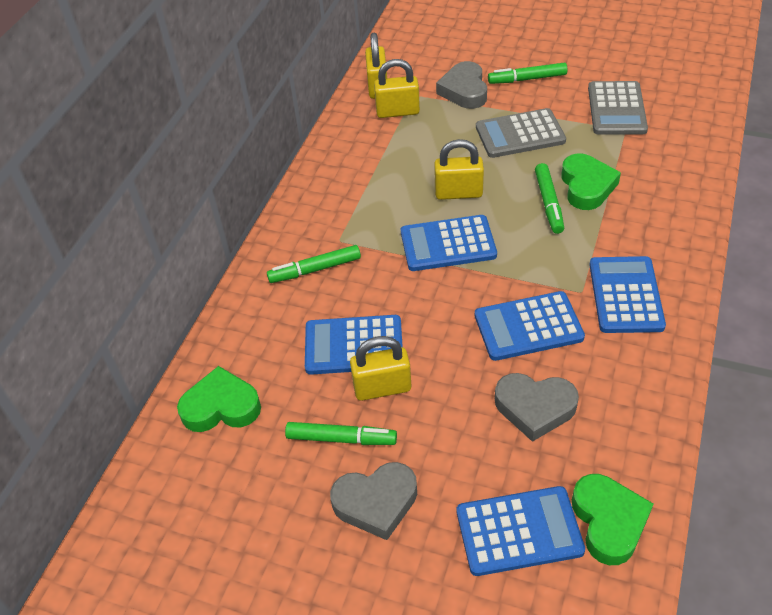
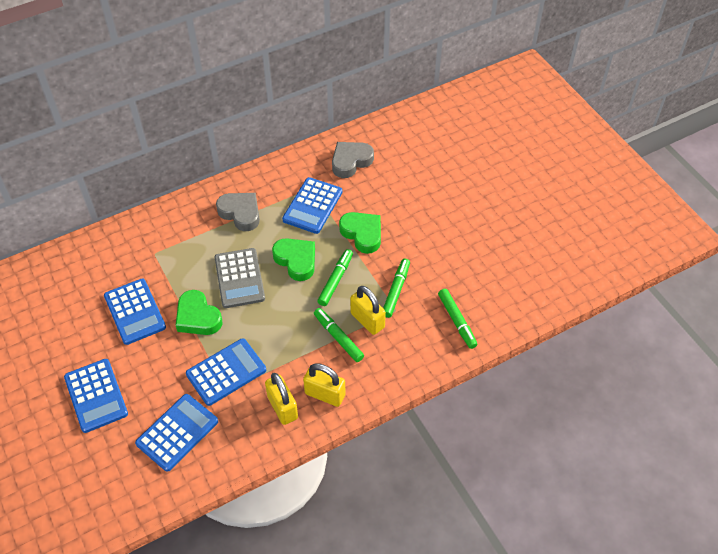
grey calculator: 2 -> 1
grey heart: 3 -> 2
yellow padlock: 4 -> 3

